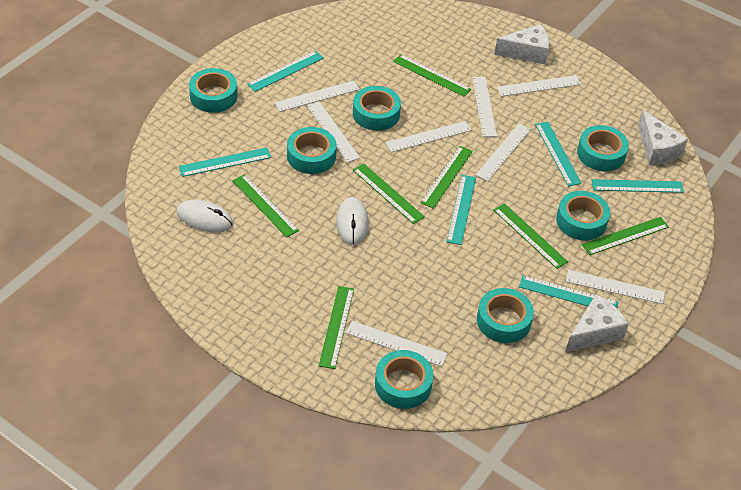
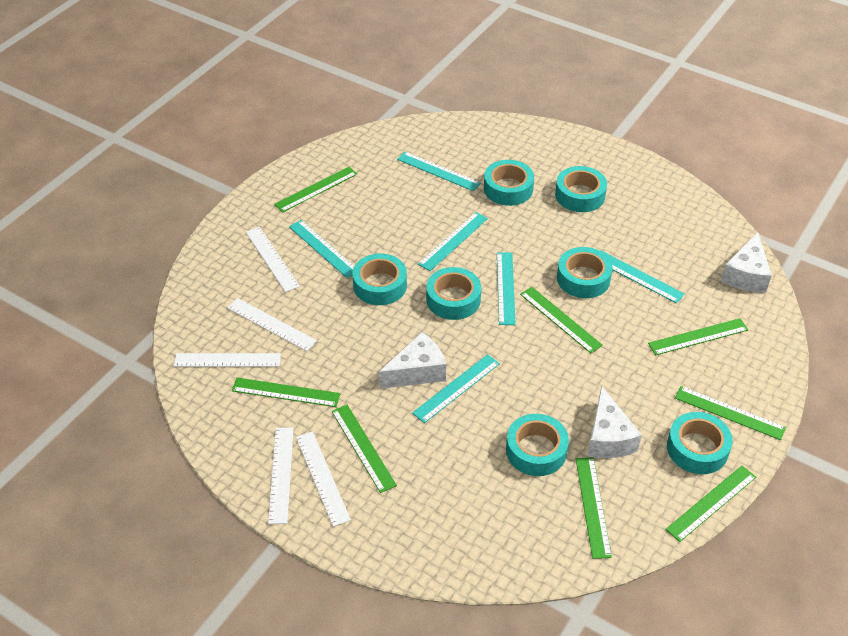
green ruler: 7 -> 8
white mouse: 2 -> 0
white ruler: 8 -> 5

